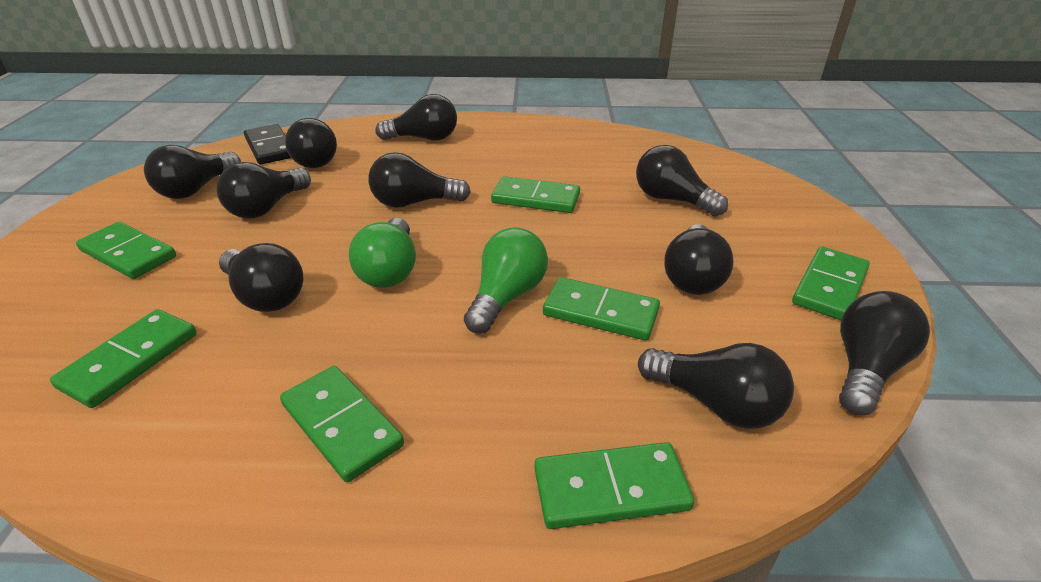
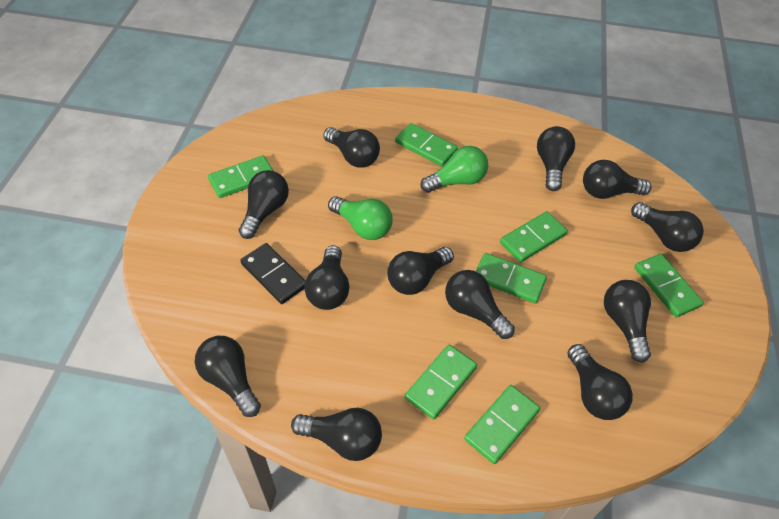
black light bulb: 10 -> 12

